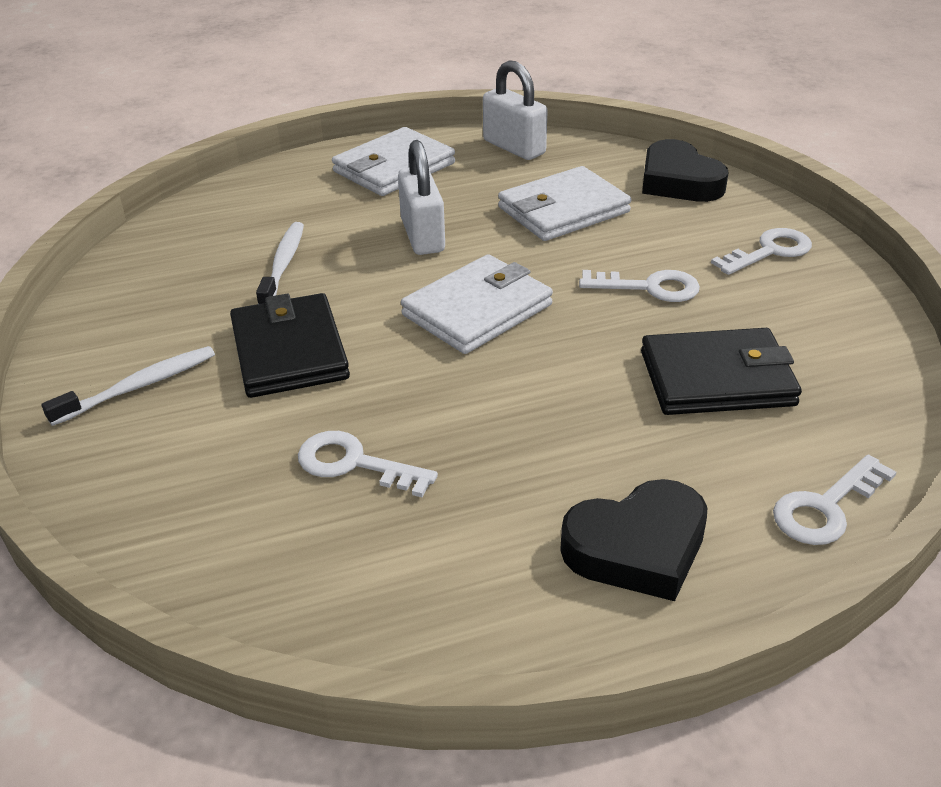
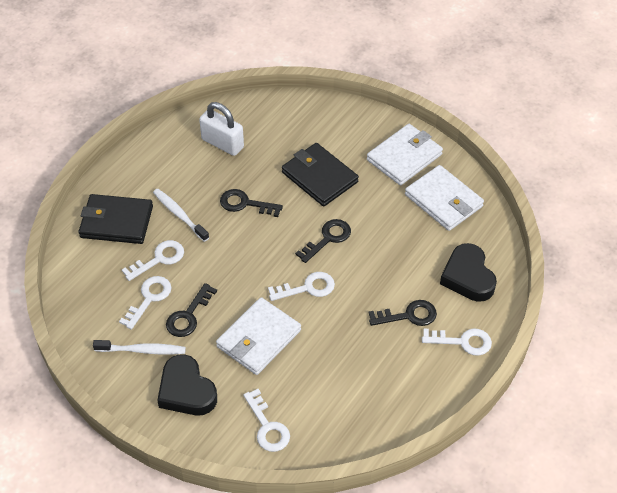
black key: 0 -> 4
white key: 4 -> 5
white padlock: 2 -> 1

